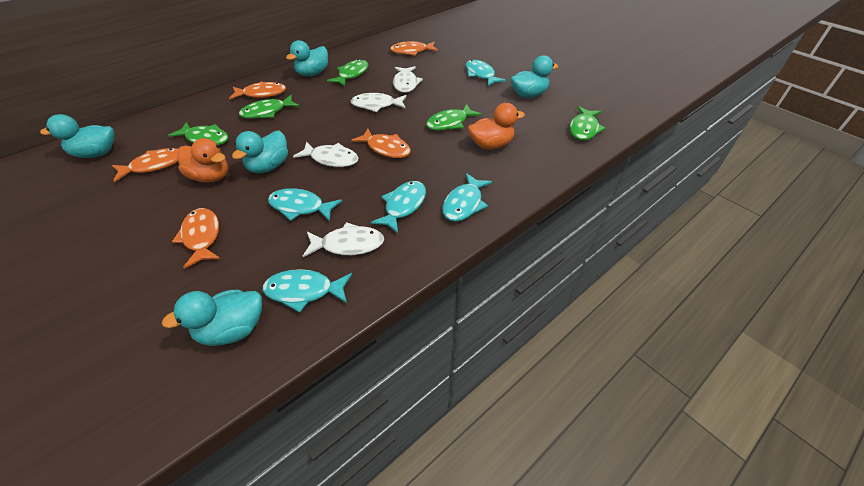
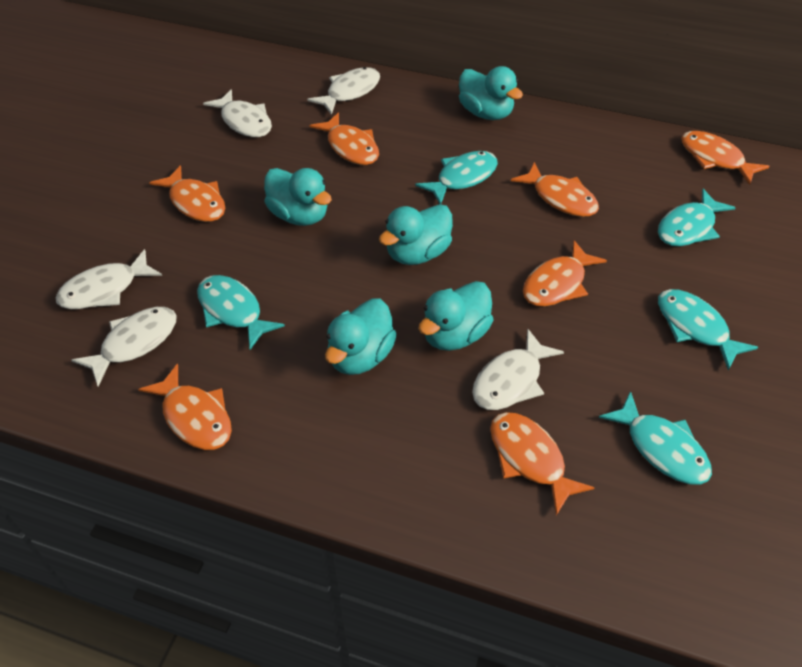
green fish: 5 -> 0
orange duck: 2 -> 0
orange fish: 5 -> 7
white fish: 4 -> 5

